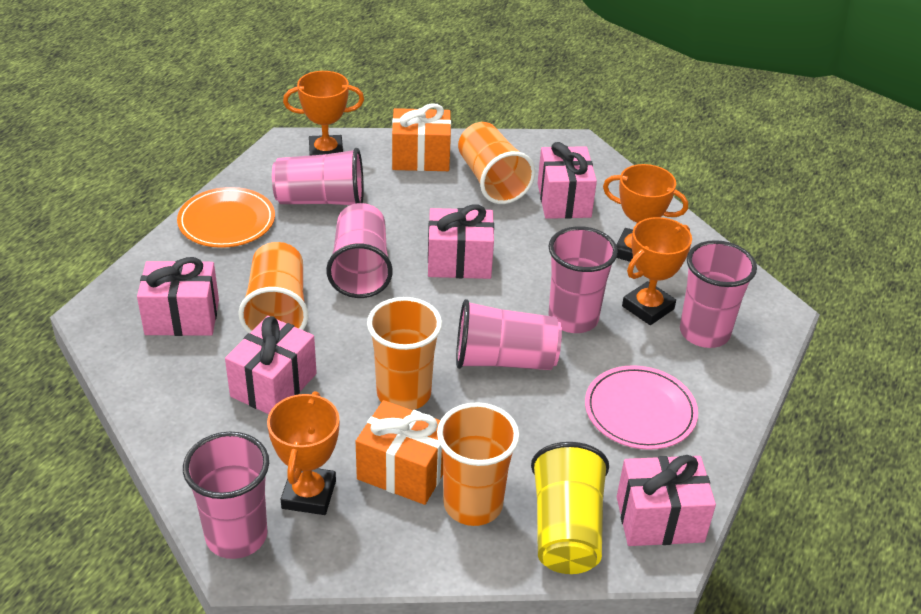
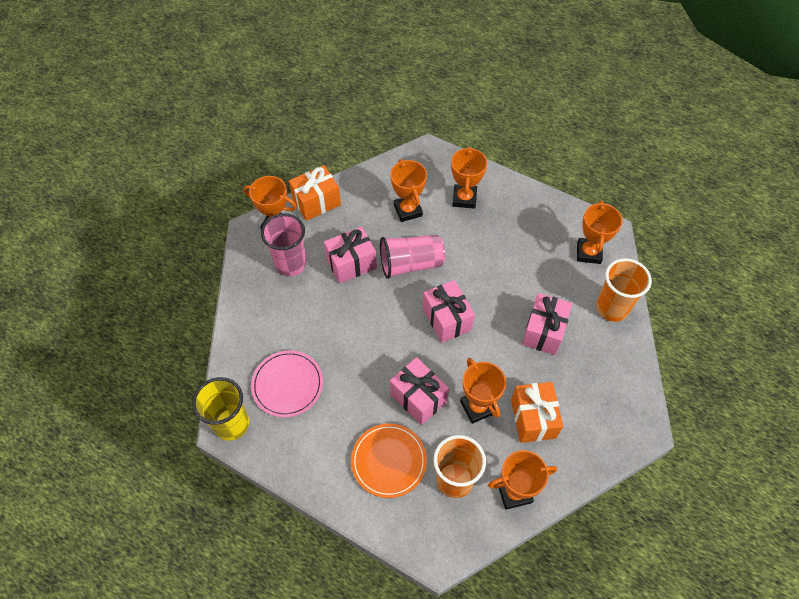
orange cup: 4 -> 2
orange trophy: 4 -> 6
pink cup: 6 -> 2
pink gift: 5 -> 4

